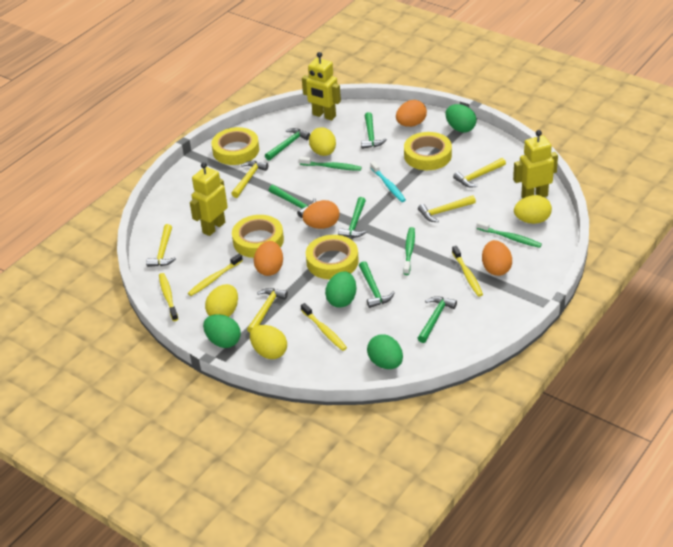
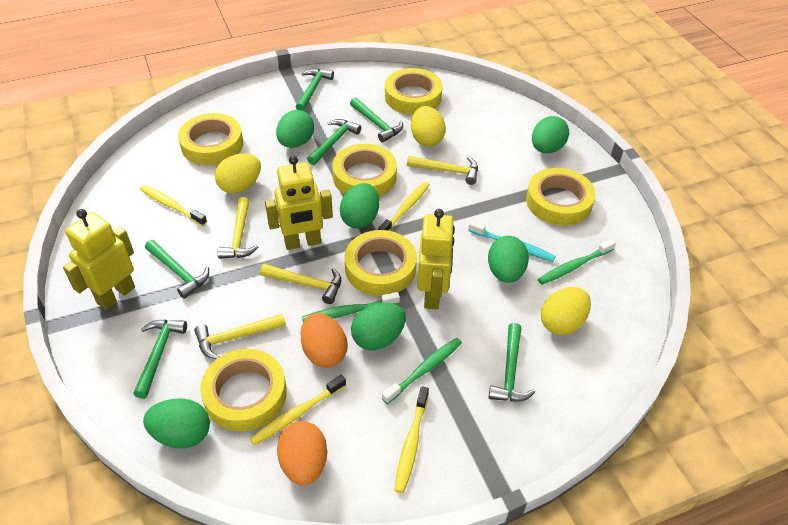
green egg: 4 -> 6
orange egg: 4 -> 2
yellow egg: 4 -> 3
yellow hammer: 5 -> 4
yellow tape: 4 -> 6

